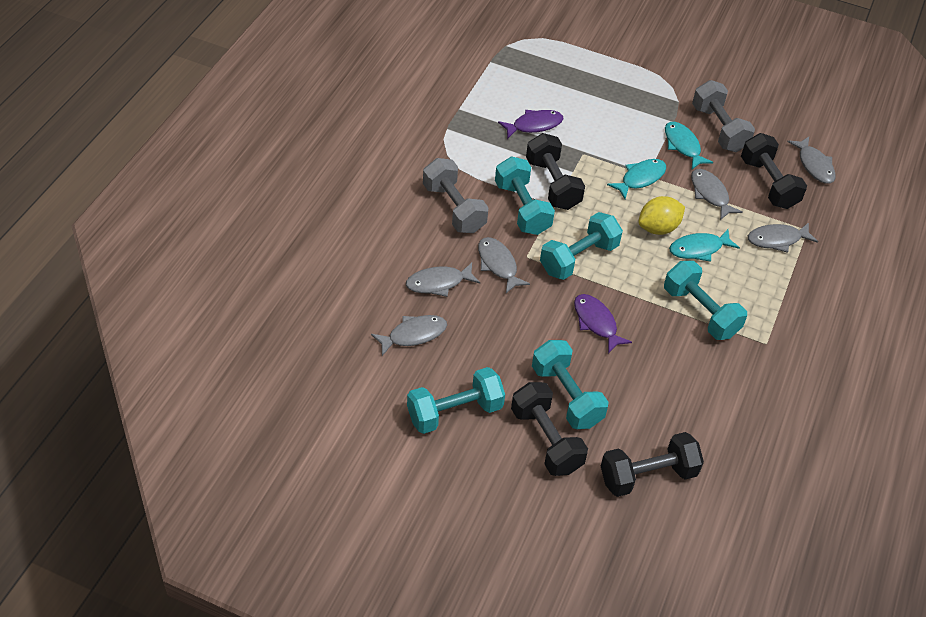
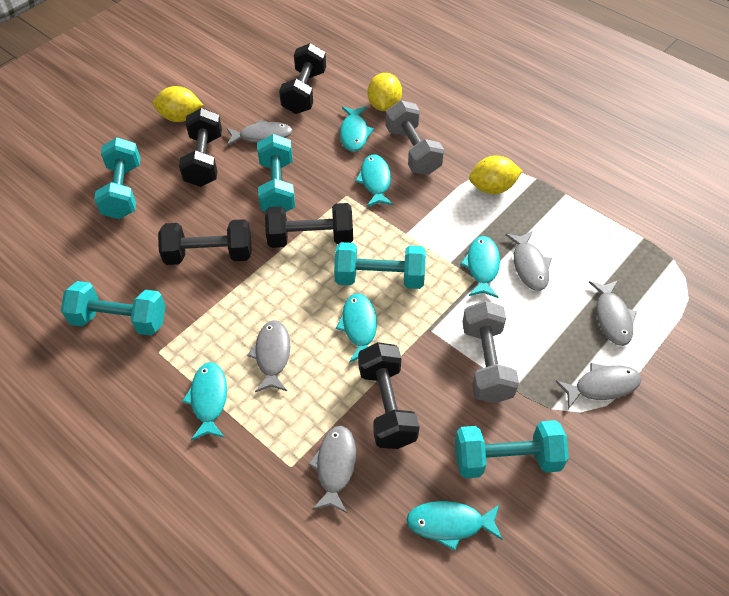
black dumbbell: 4 -> 5
purple fish: 2 -> 0
turquoise fish: 3 -> 6
yellow lemon: 1 -> 3

